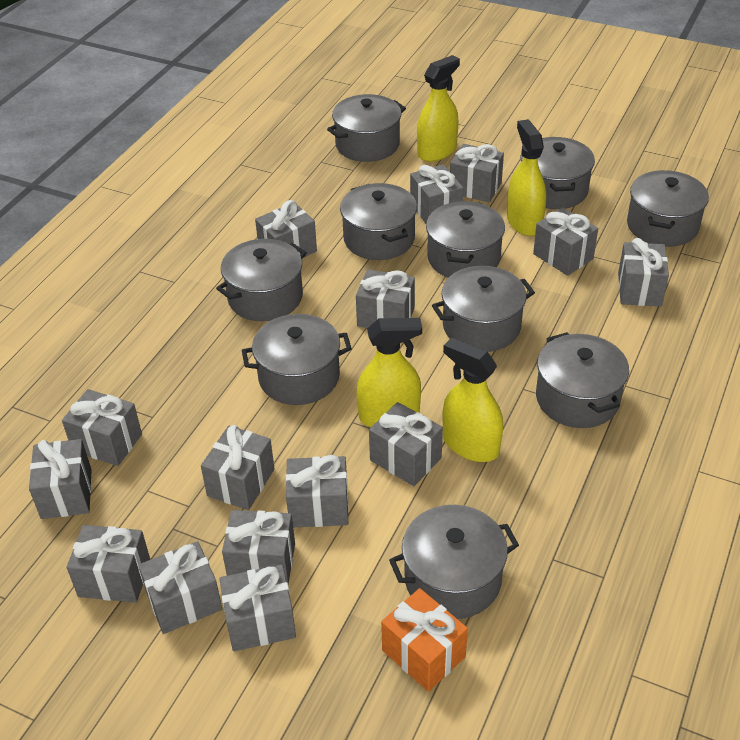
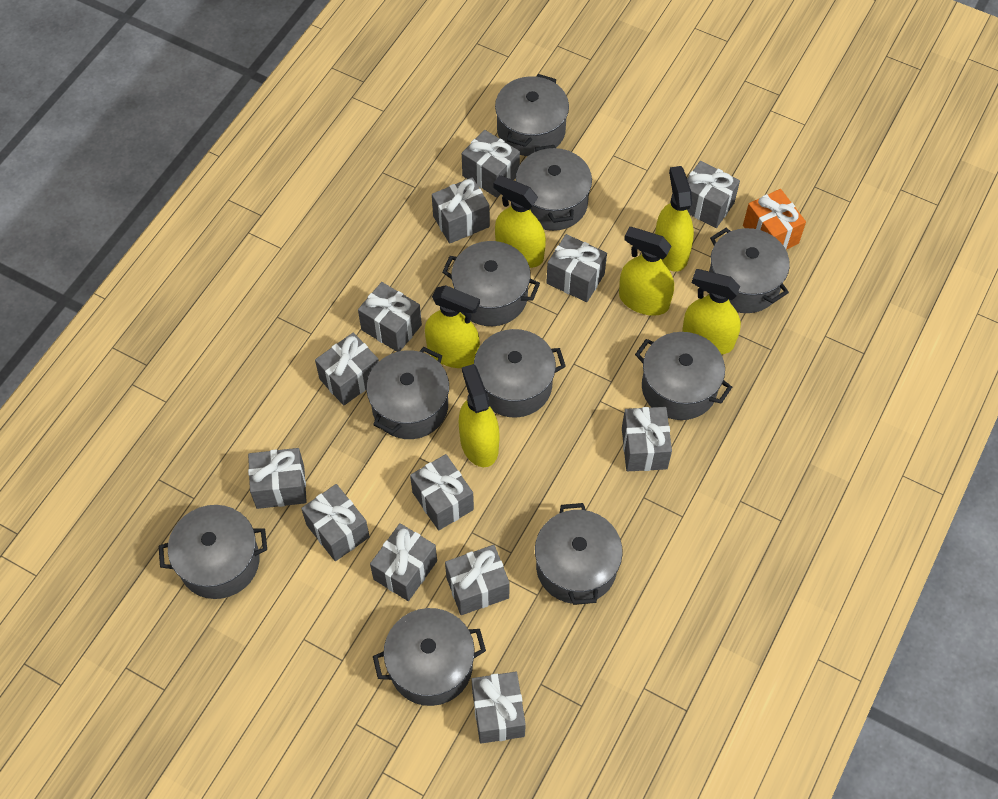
grey gift: 15 -> 13
yellow spray bottle: 4 -> 6

